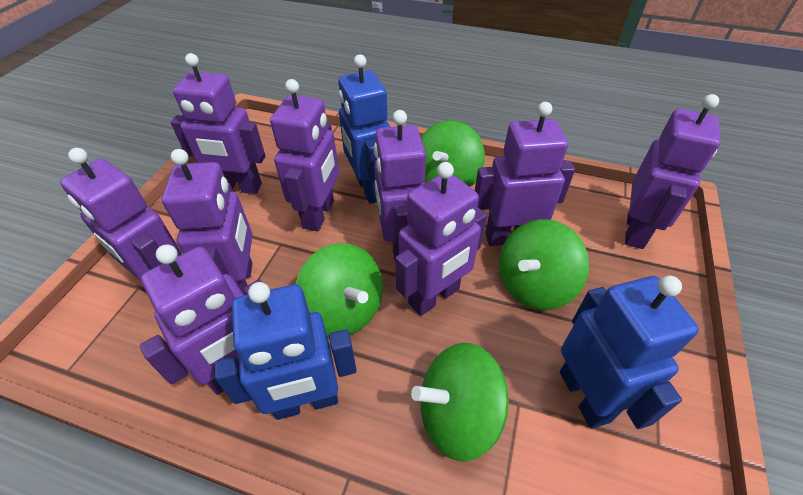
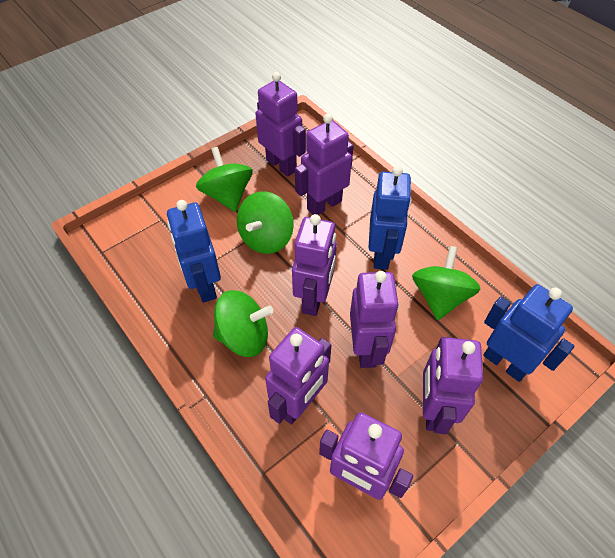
purple robot: 9 -> 7

